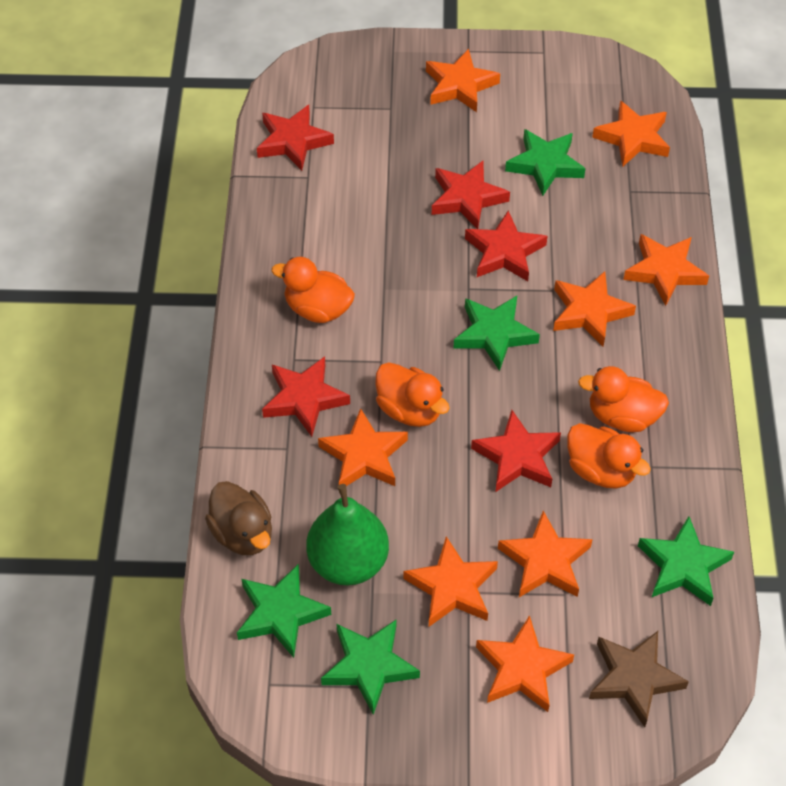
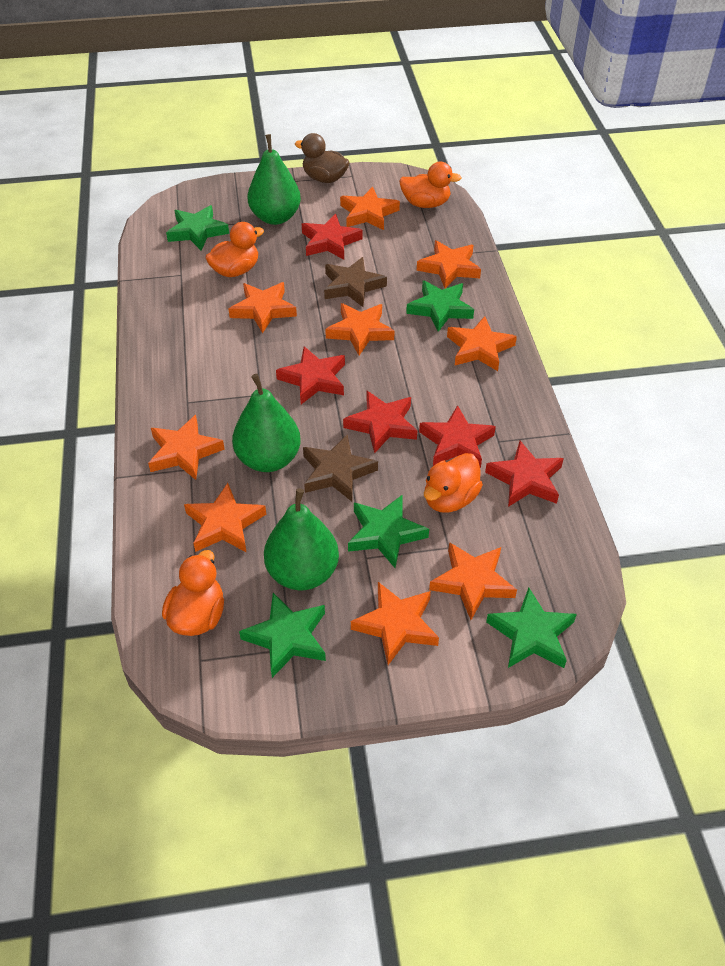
brown star: 1 -> 2
green pear: 1 -> 3
orange star: 8 -> 9

